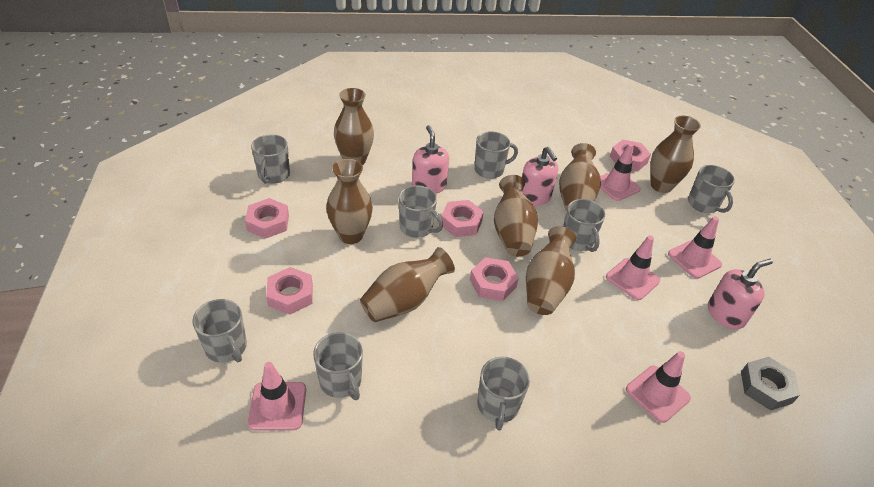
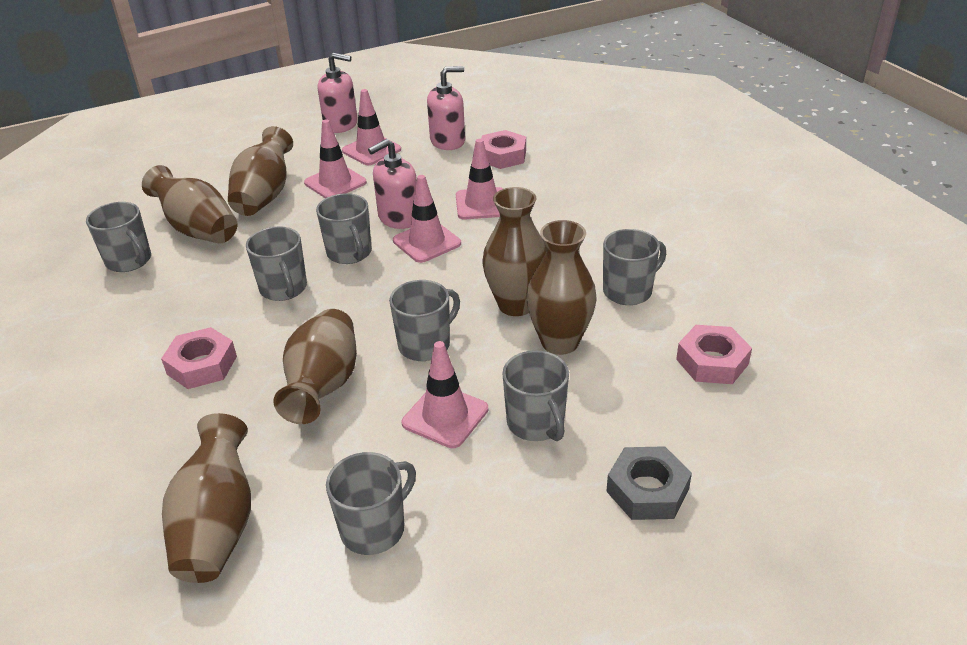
brown vase: 7 -> 6
grey mug: 8 -> 7
pink nut: 5 -> 3

